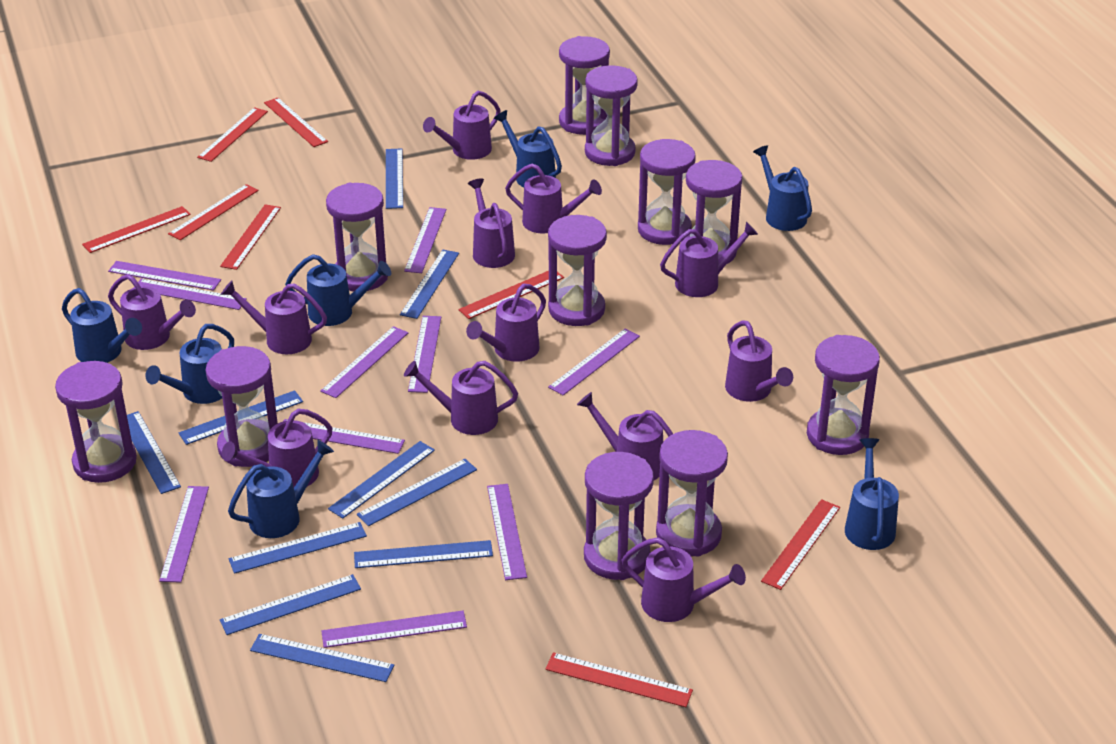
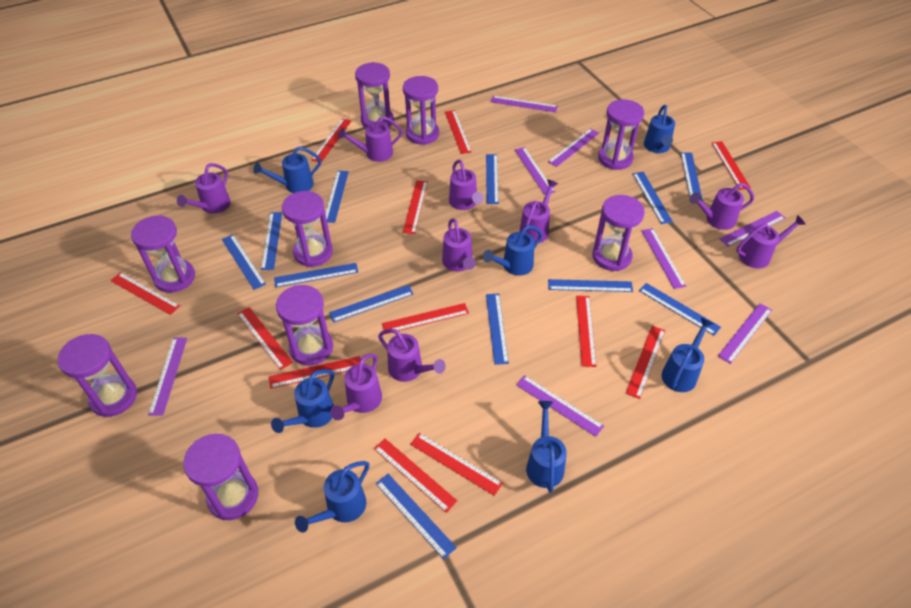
blue ruler: 10 -> 12
purple hourglass: 11 -> 9
purple ruler: 10 -> 8
purple watering can: 12 -> 9
red ruler: 8 -> 12

